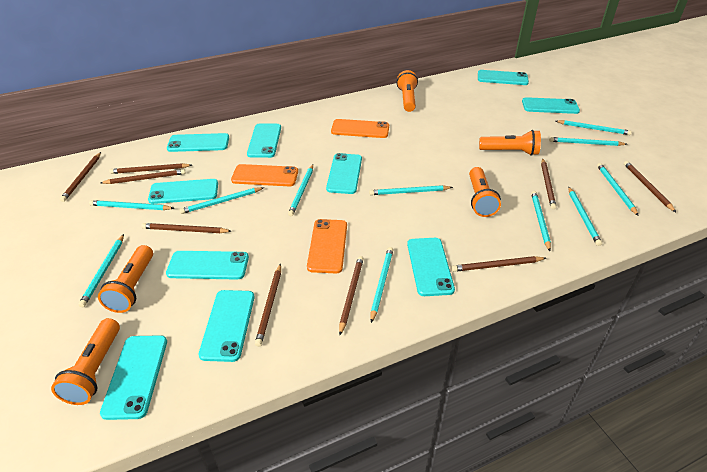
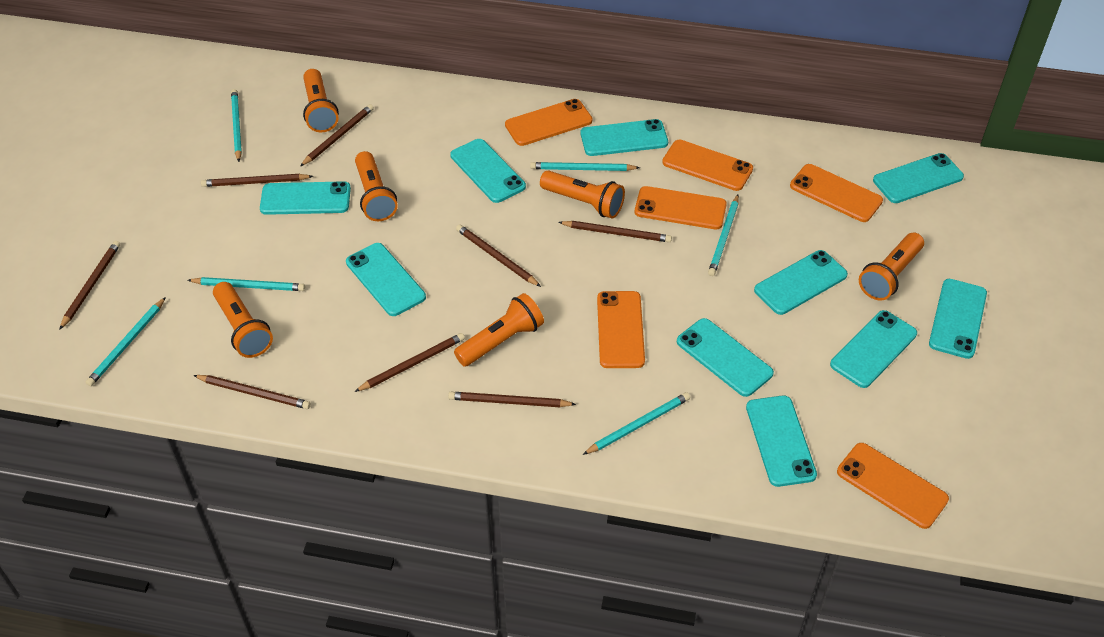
brown pencil: 9 -> 8
orange flashlight: 5 -> 6
orange phone: 3 -> 6
turquoise pencil: 11 -> 6

